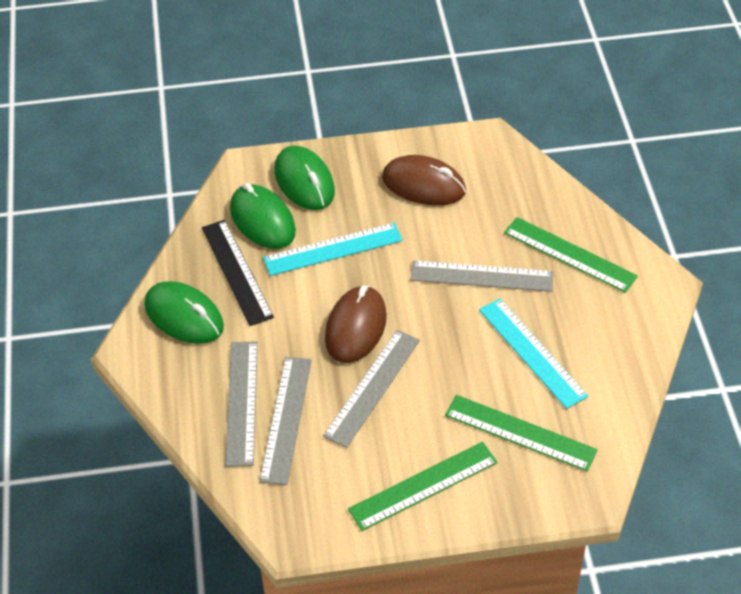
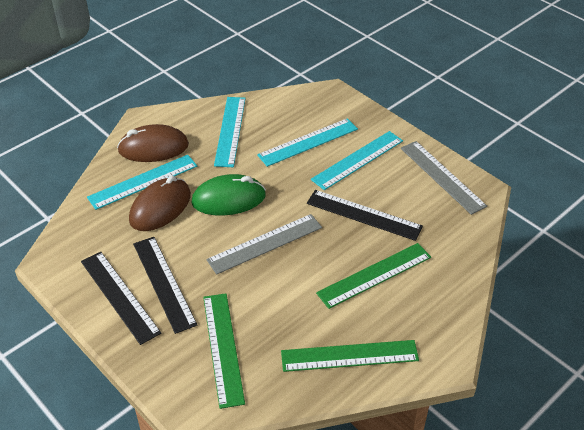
black ruler: 1 -> 3
green mouse: 3 -> 1
grey ruler: 4 -> 2
turquoise ruler: 2 -> 4

